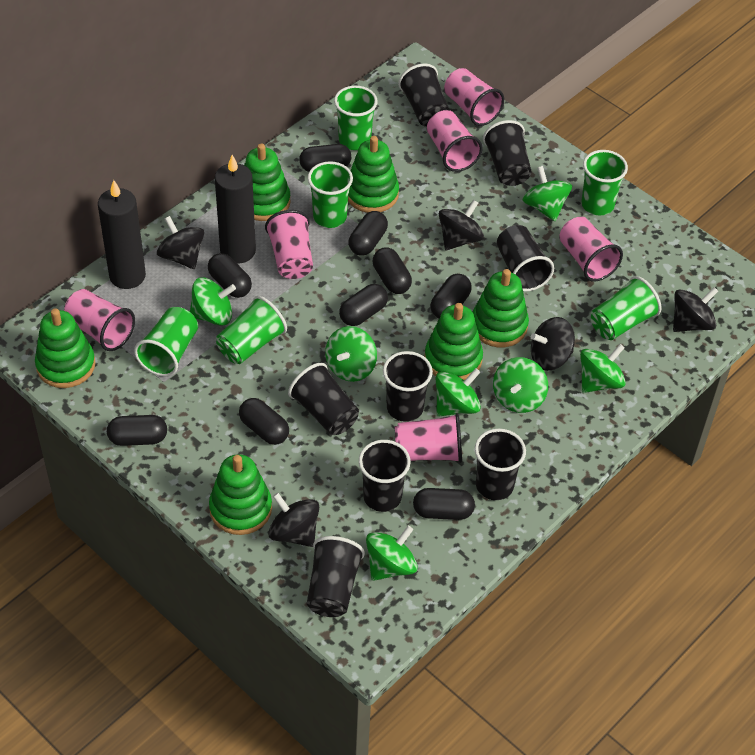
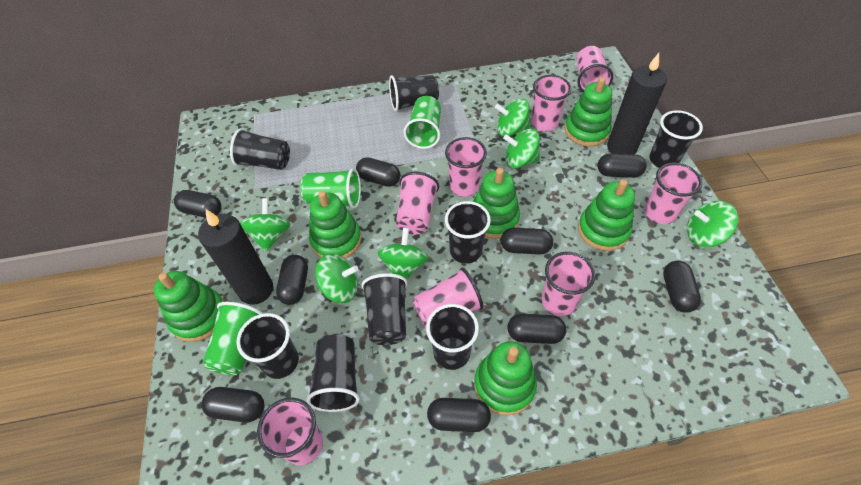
black spinning top: 5 -> 0
green cup: 6 -> 3
green spinning top: 7 -> 6
pink cup: 6 -> 8

